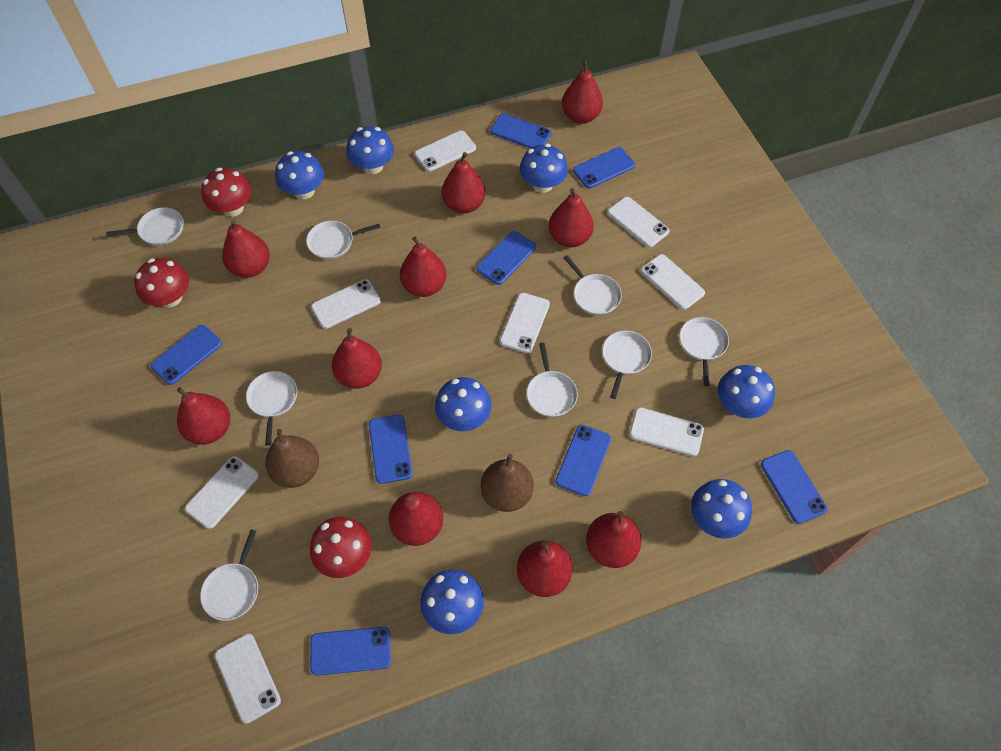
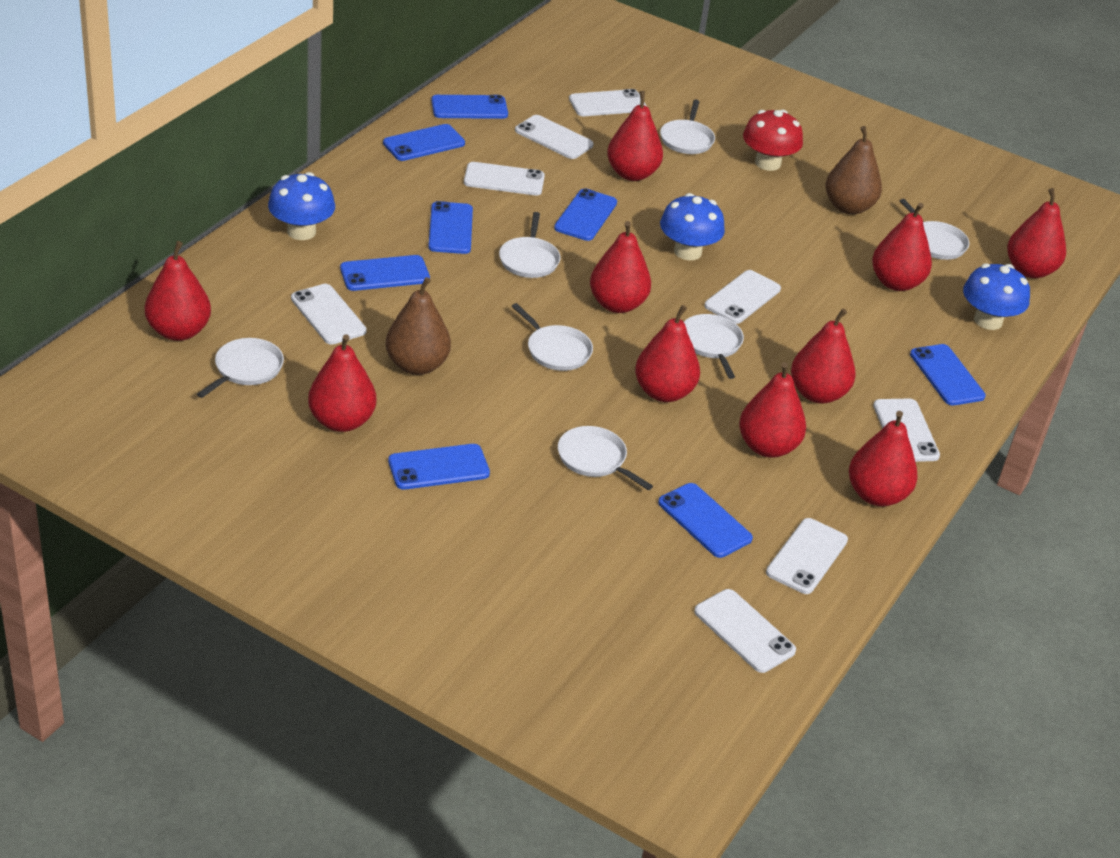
blue mushroom: 7 -> 3
red mushroom: 3 -> 1
white pan: 8 -> 7

